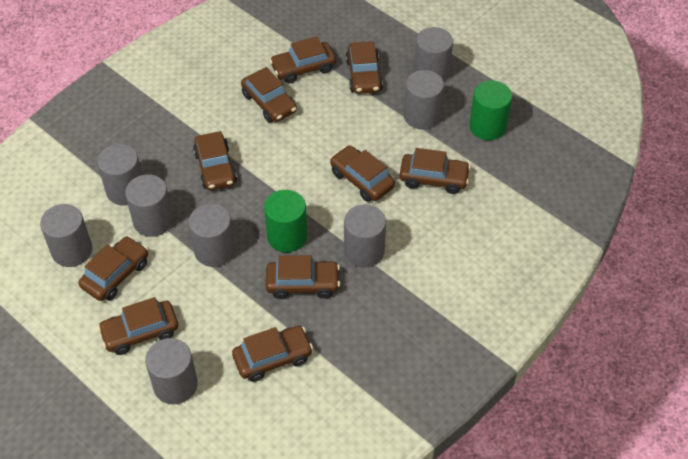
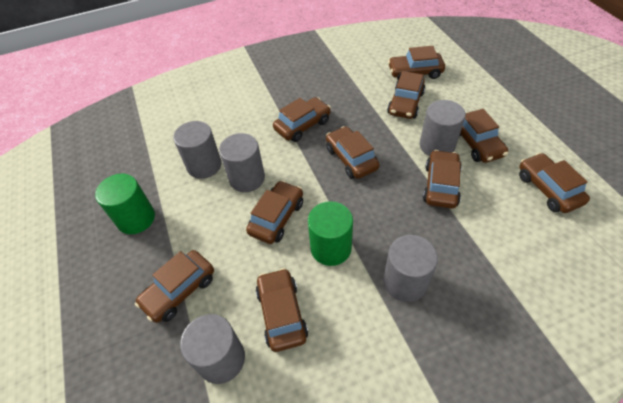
grey cylinder: 8 -> 5

